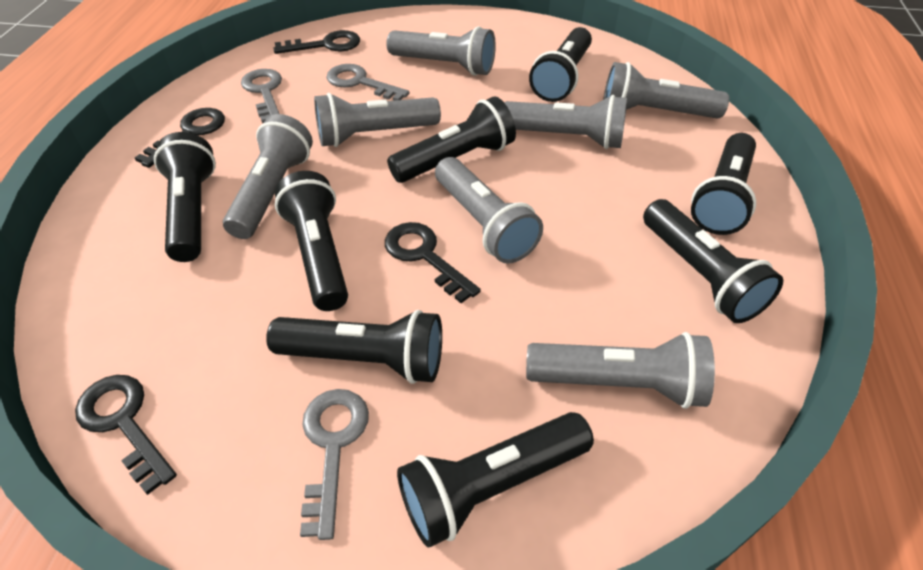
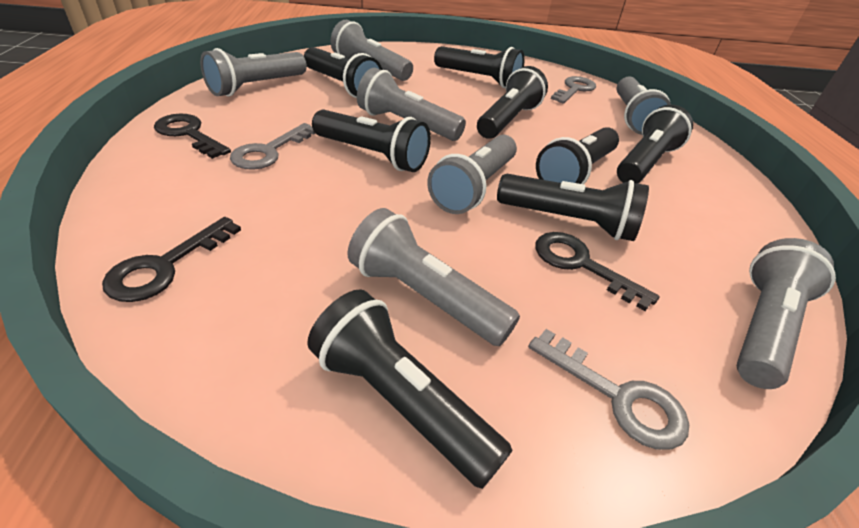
black key: 4 -> 3

